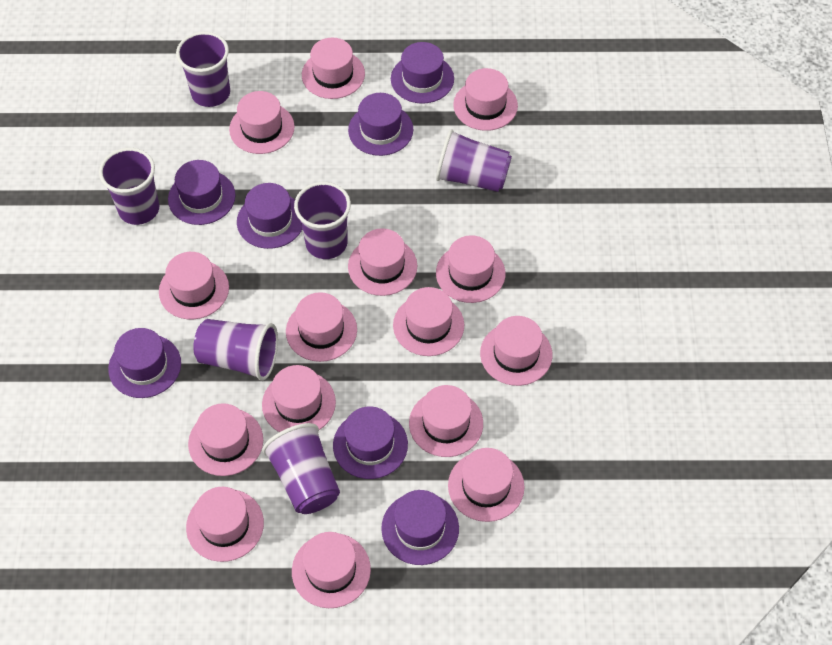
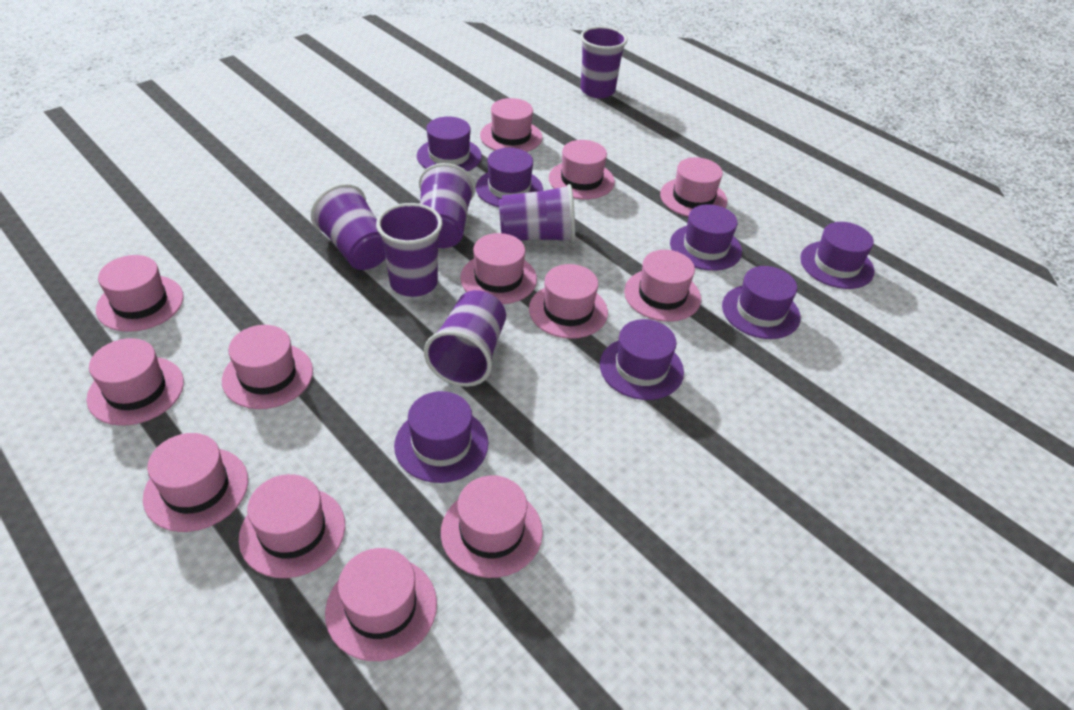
pink hat: 15 -> 13

